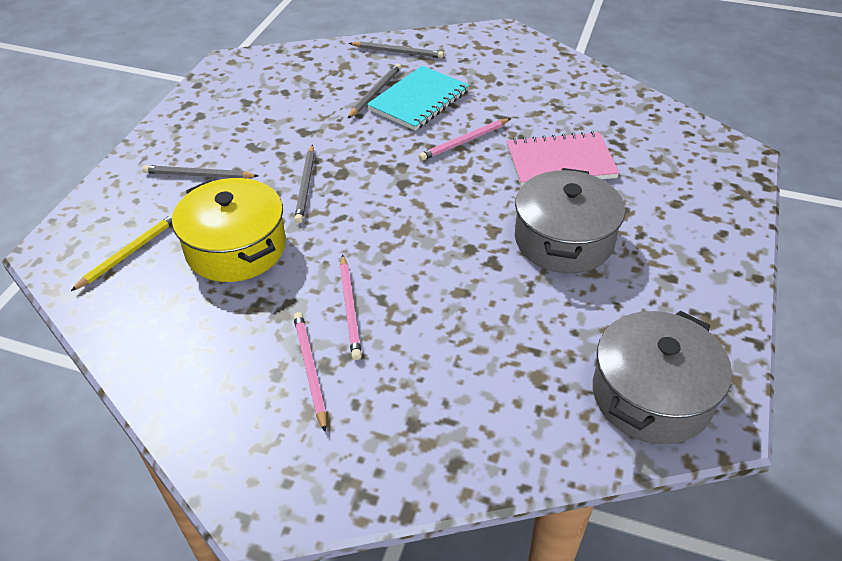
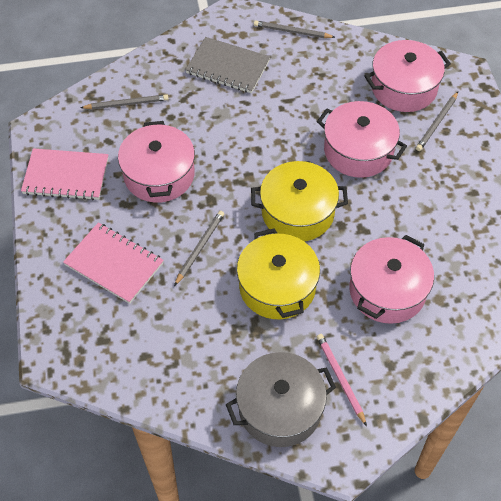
grey notebook: 0 -> 1
grey pot: 2 -> 1
pink notebook: 1 -> 2
pink pencil: 3 -> 1
pink pot: 0 -> 4
turquoise notebook: 1 -> 0
yellow pencil: 1 -> 0
yellow pot: 1 -> 2

